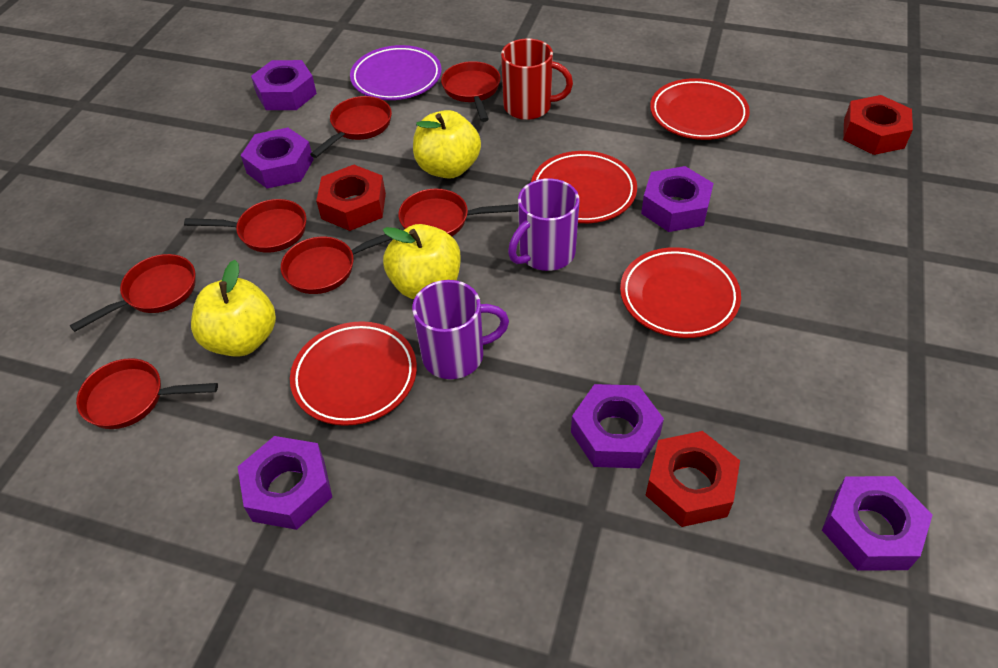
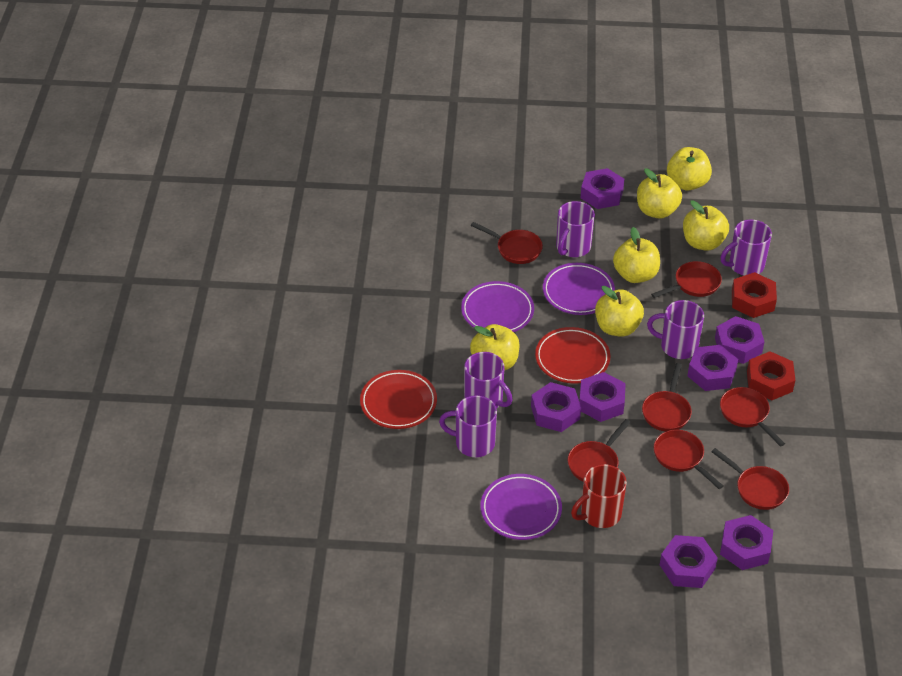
purple mug: 2 -> 5
purple nut: 6 -> 7
purple plate: 1 -> 3
red nut: 3 -> 2
red plate: 4 -> 2
yellow apple: 3 -> 6

